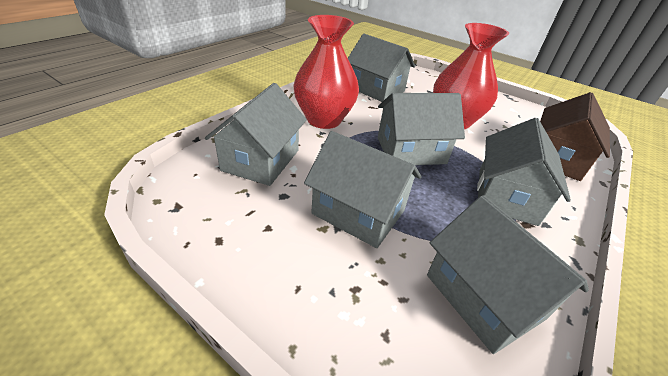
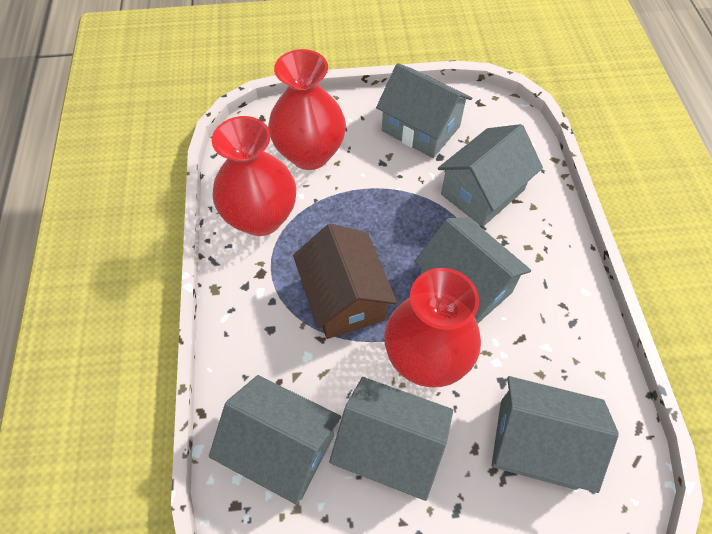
red vase: 2 -> 3

